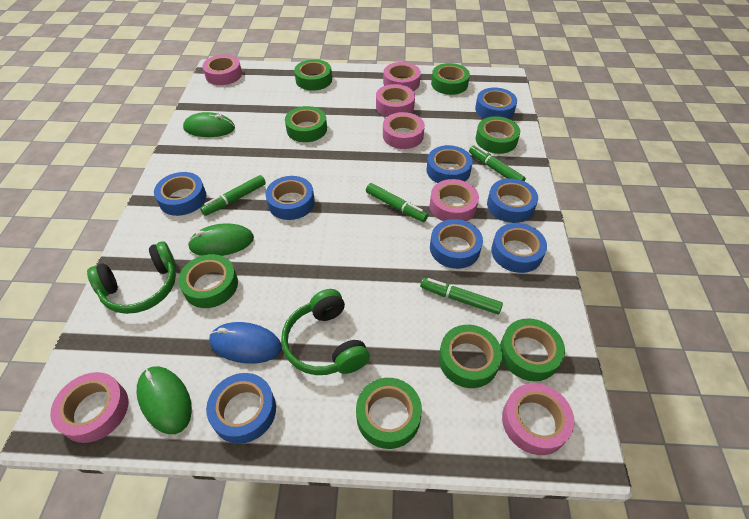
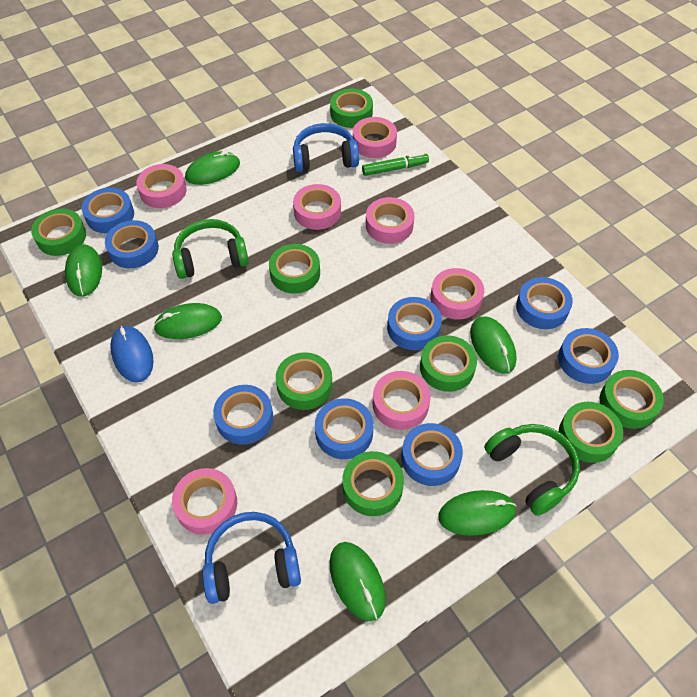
blue headphones: 0 -> 2
green marker: 4 -> 1
green mouse: 3 -> 6

